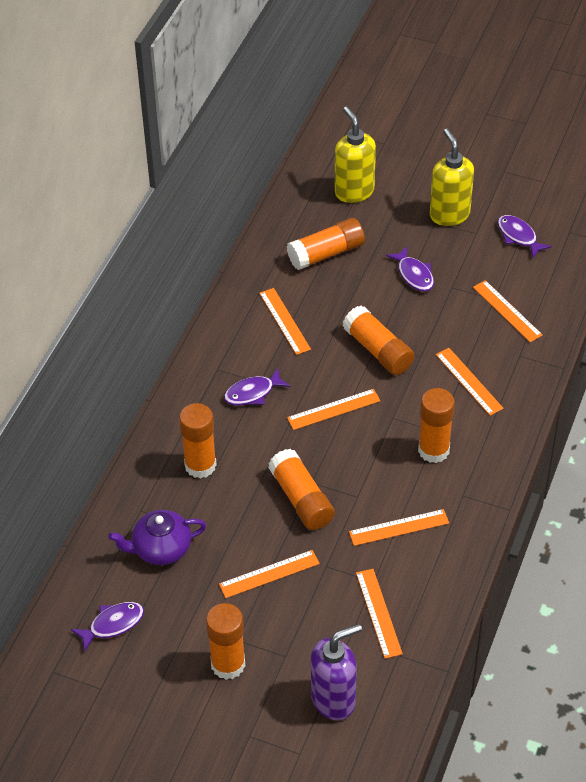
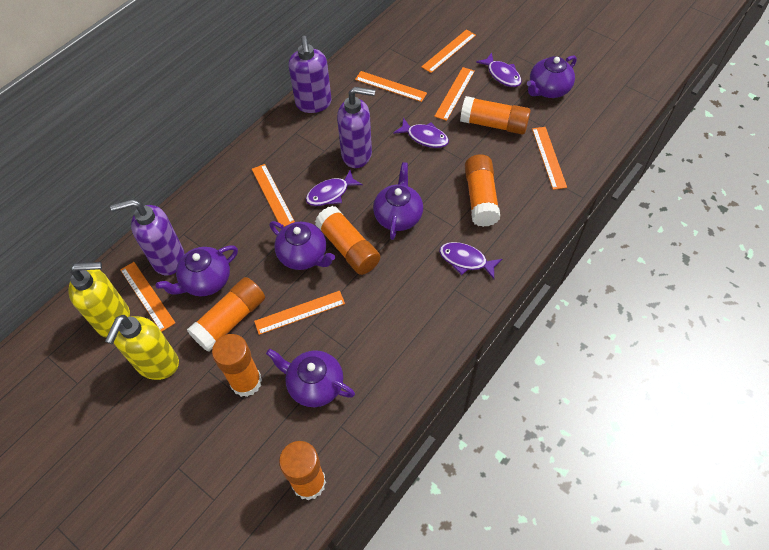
purple soap dispenser: 1 -> 3
purple teapot: 1 -> 5

